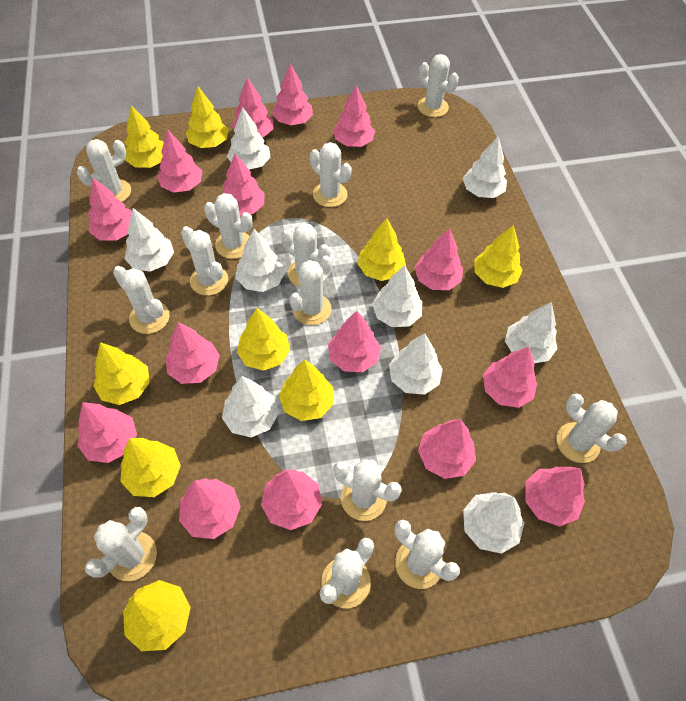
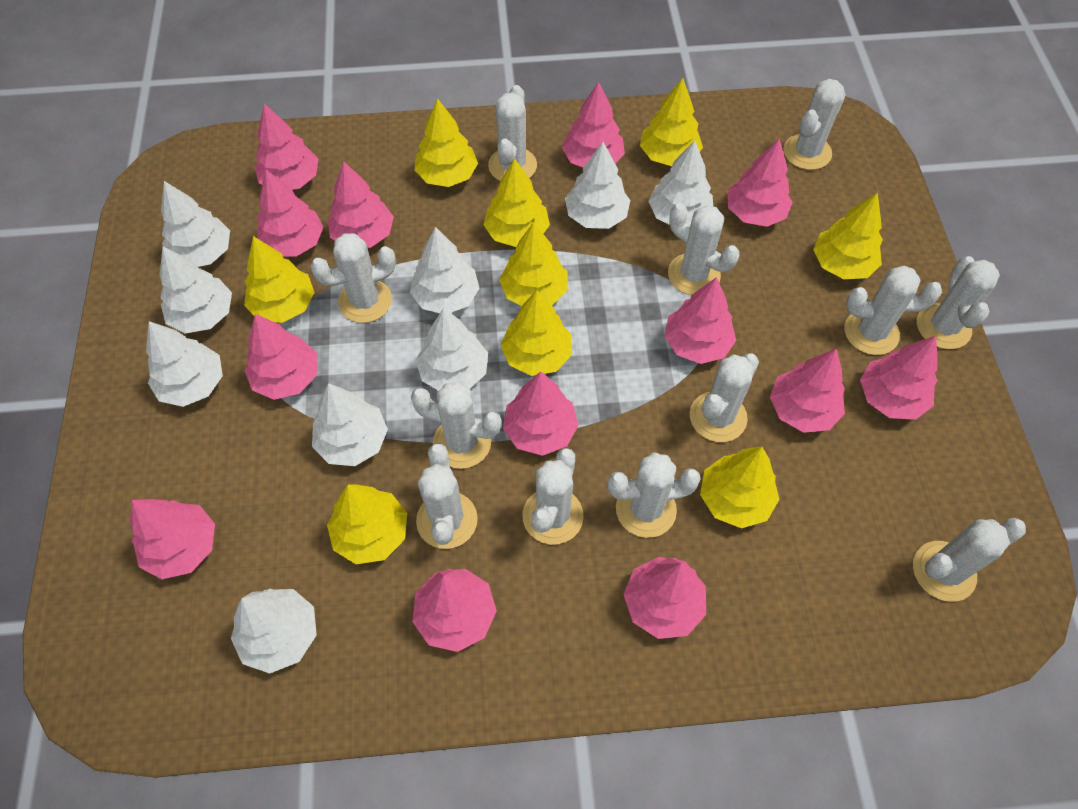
pink tree: 15 -> 13
white cactus: 13 -> 12

